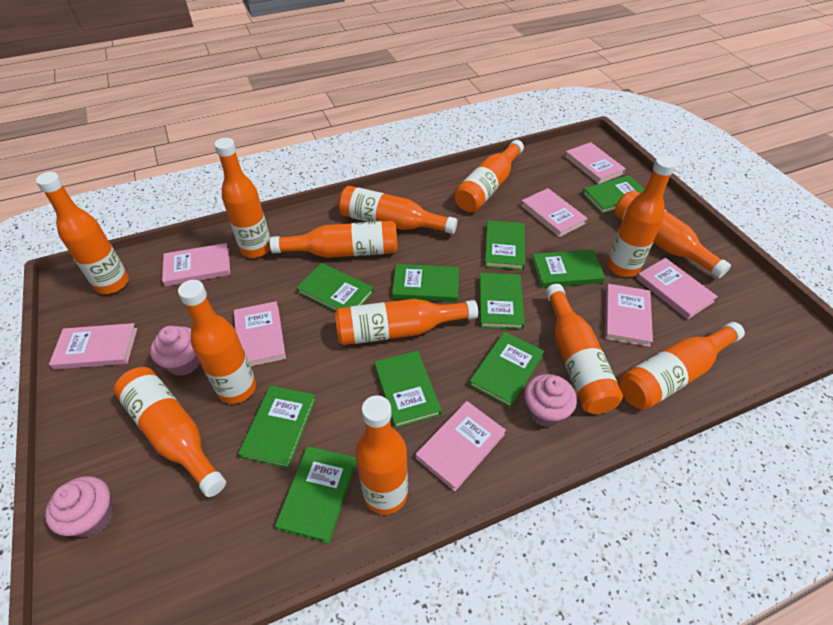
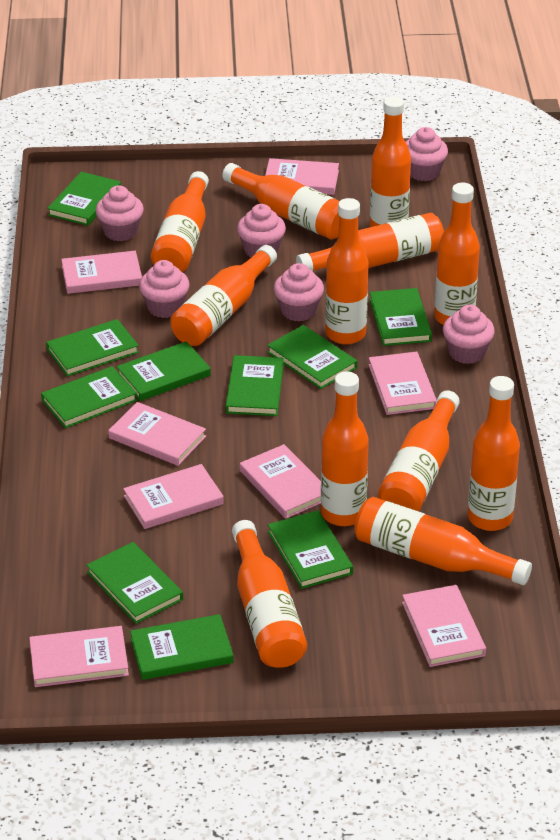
orange bottle: 13 -> 12
pink cupcake: 3 -> 6

